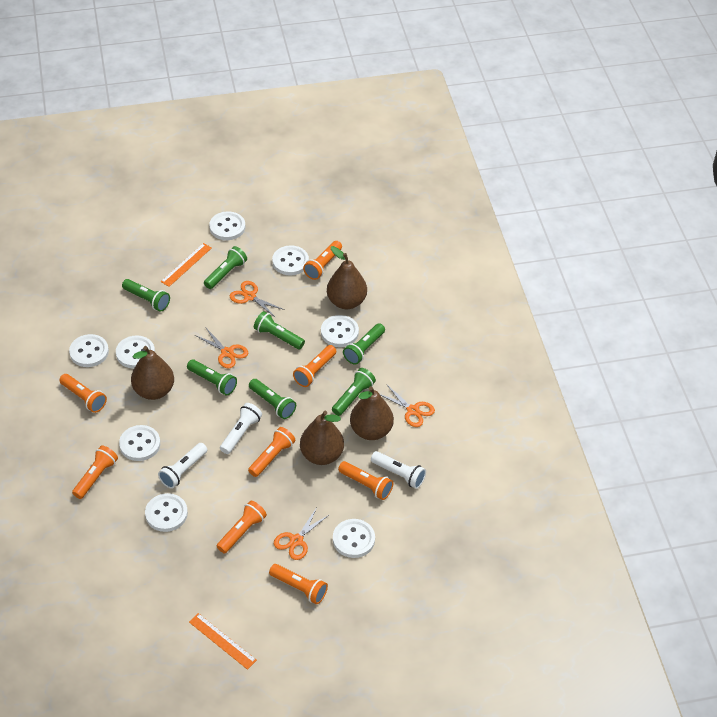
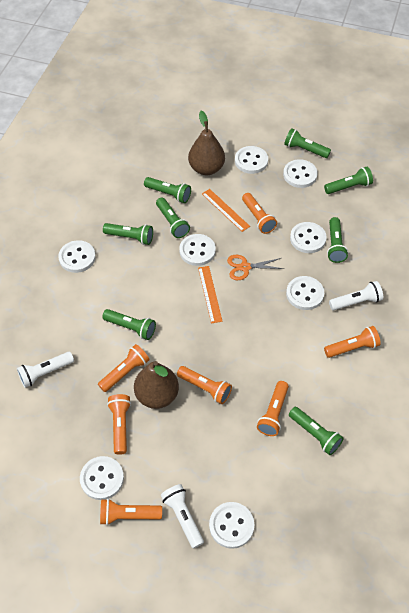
brown pear: 4 -> 2
green flashlight: 7 -> 8
orange flashlight: 8 -> 7
orange scissors: 4 -> 1

